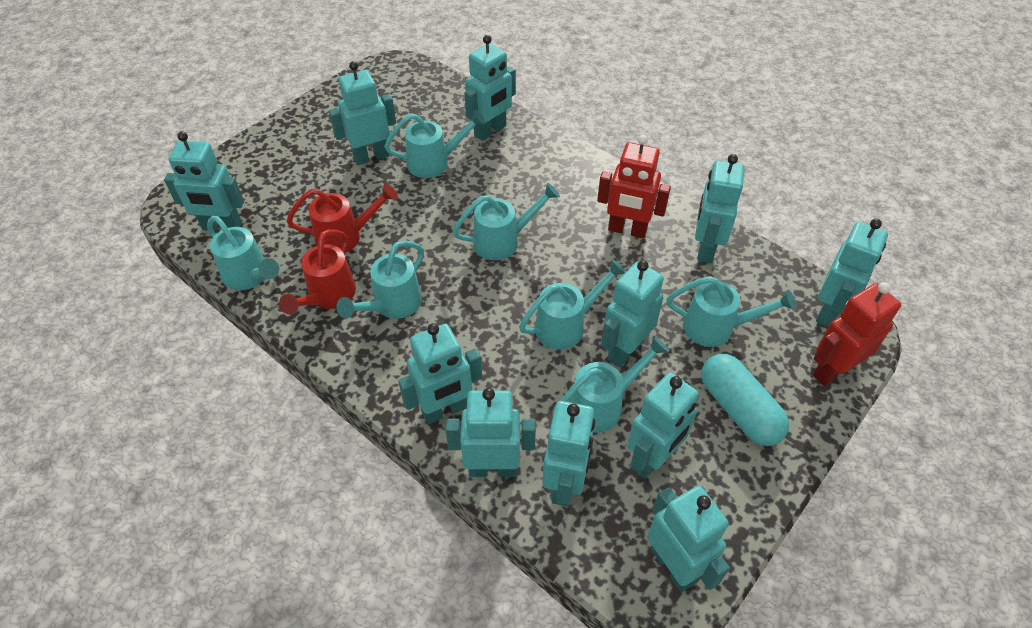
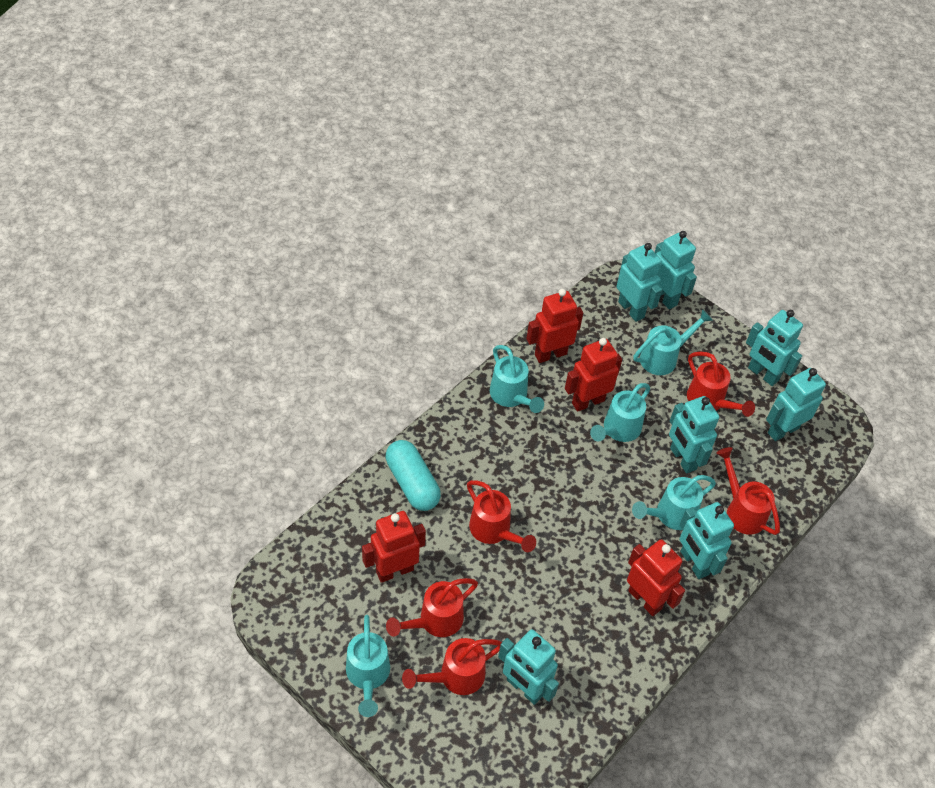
red robot: 2 -> 4
red watering can: 2 -> 5
turquoise robot: 11 -> 7
turquoise watering can: 7 -> 5

